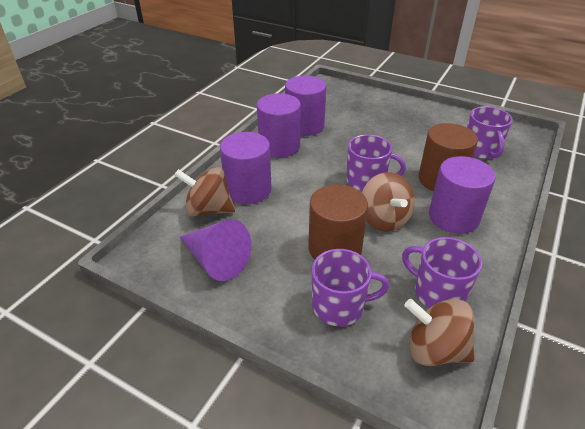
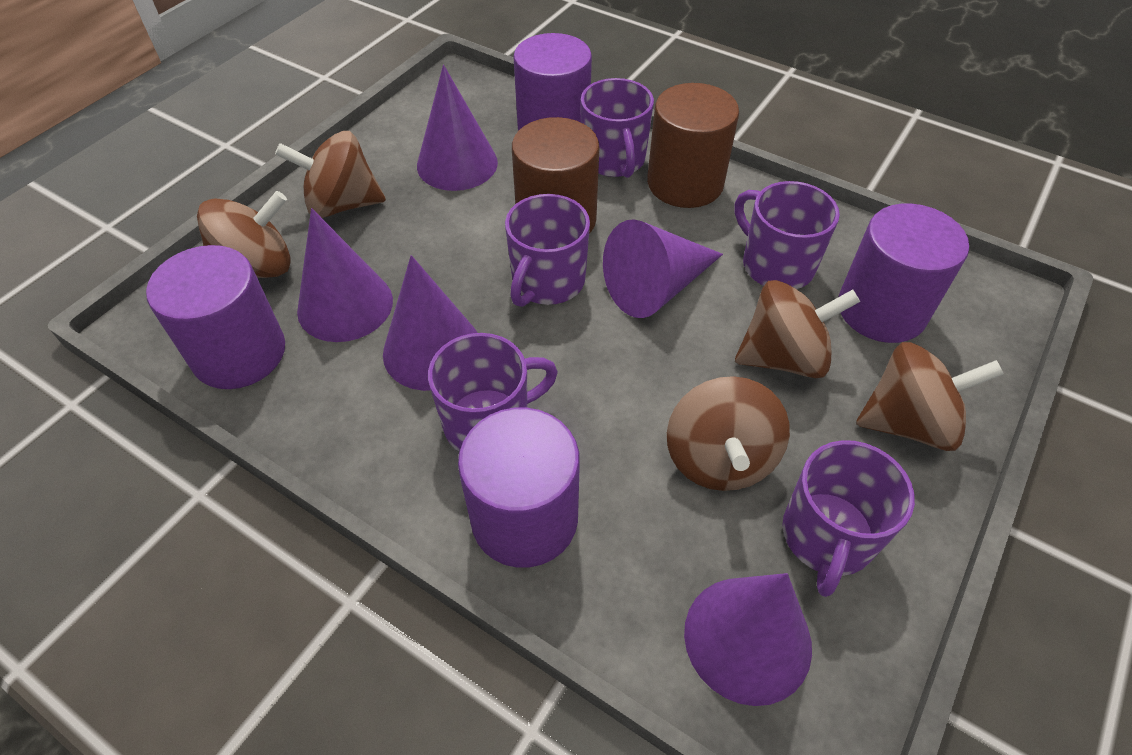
brown spinning top: 3 -> 5
purple cone: 1 -> 5
purple mug: 4 -> 5

